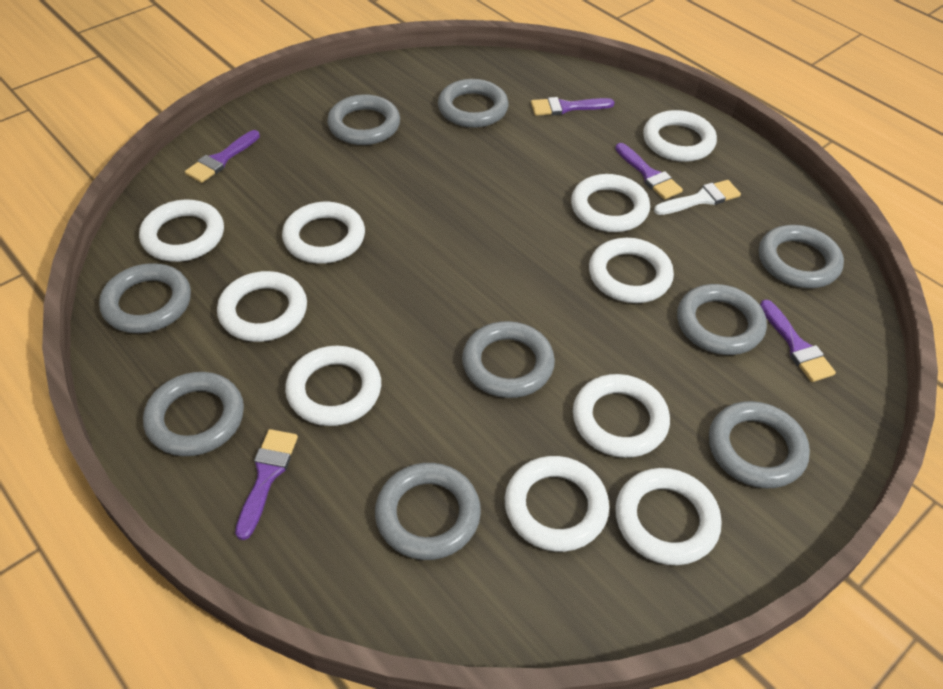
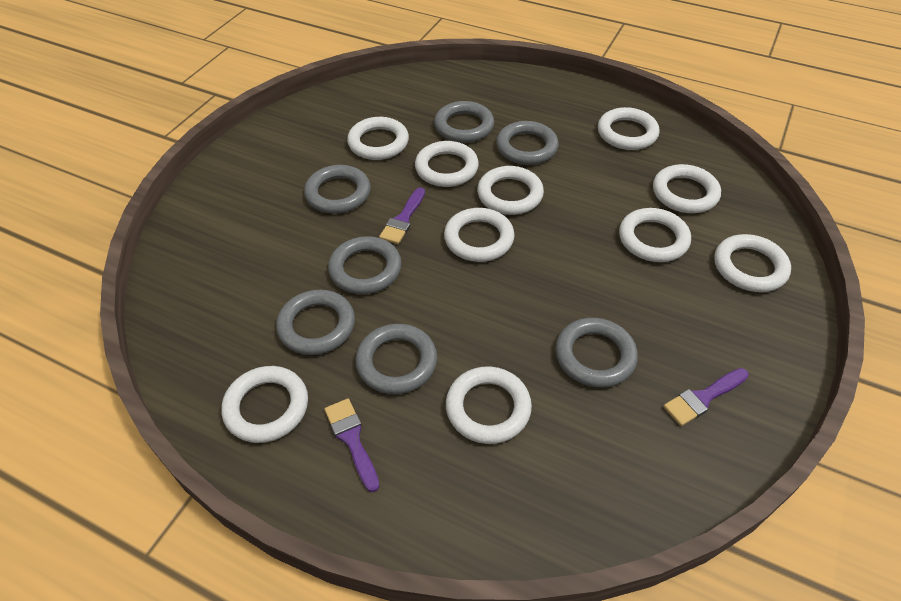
grey ring: 9 -> 7
purple brush: 5 -> 3
white brush: 1 -> 0

